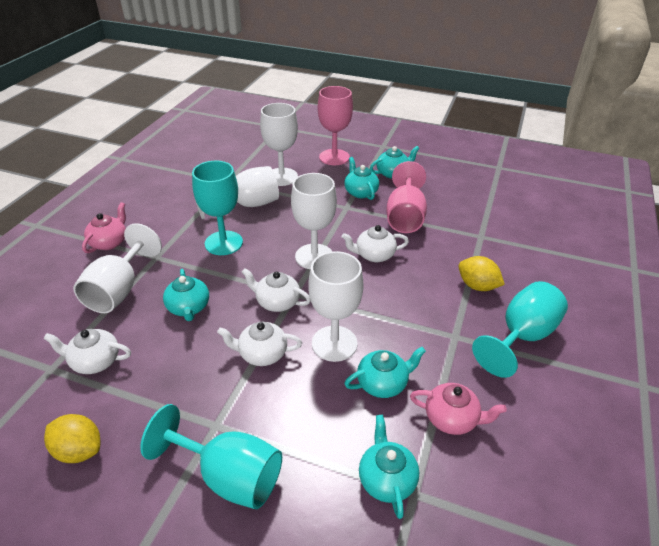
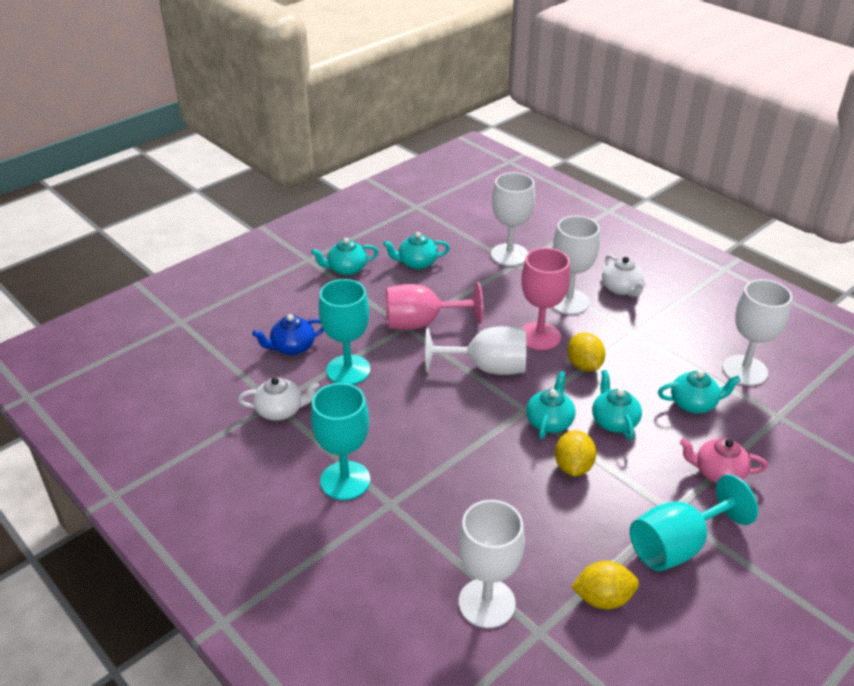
blue teapot: 0 -> 1
pink teapot: 2 -> 1
white teapot: 4 -> 2
yellow lemon: 2 -> 3

